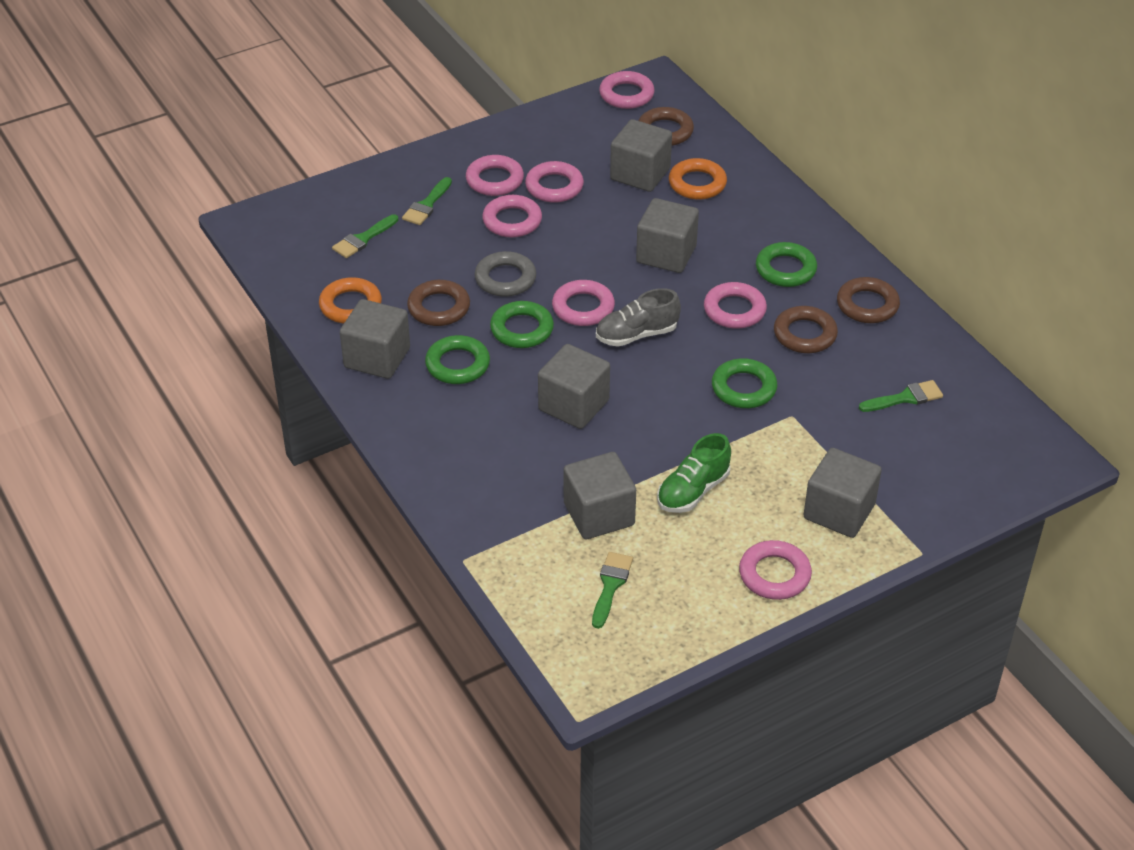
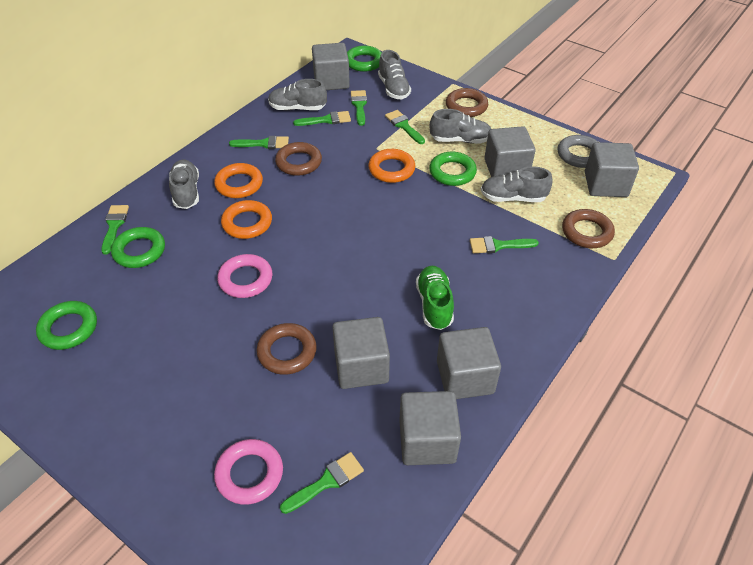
green brush: 4 -> 7
grey shoe: 1 -> 5
orange ring: 2 -> 3
pink ring: 7 -> 2

